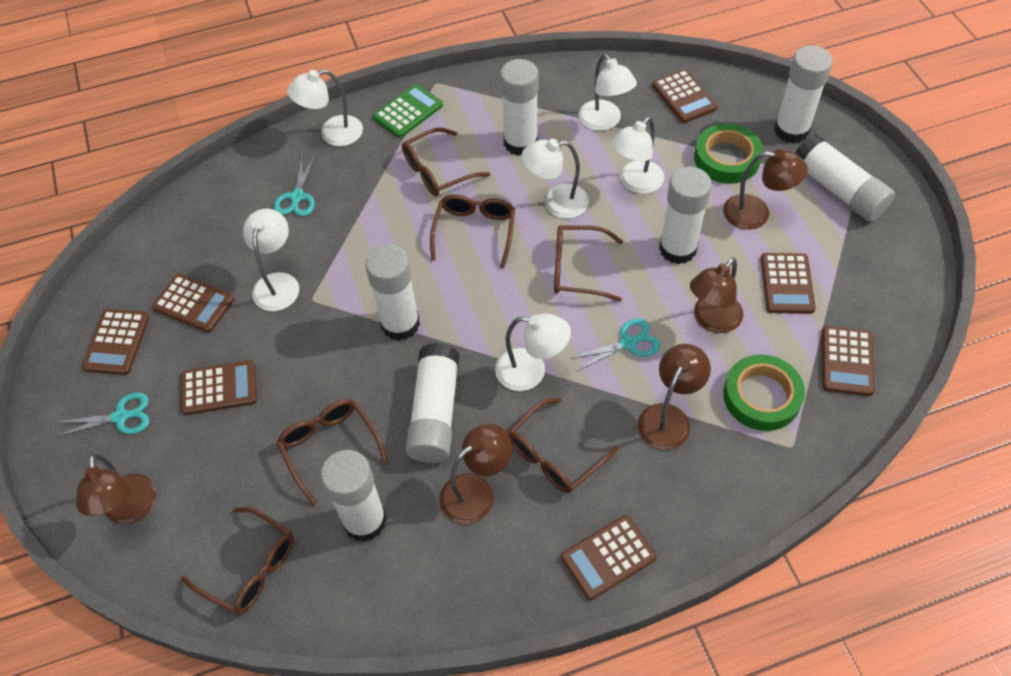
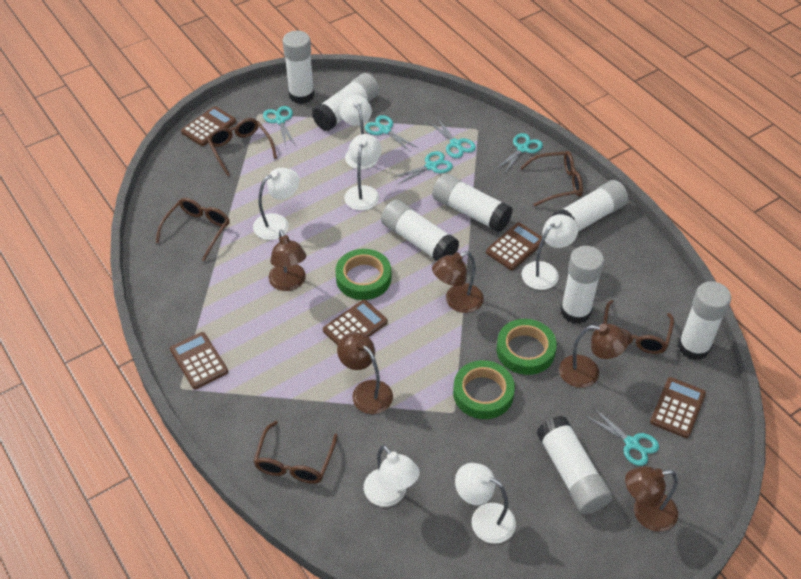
brown calculator: 7 -> 5
brown glasses: 6 -> 5
green calculator: 1 -> 0
green tape: 2 -> 3
turquoise scissors: 3 -> 6
white glue stick: 7 -> 8

